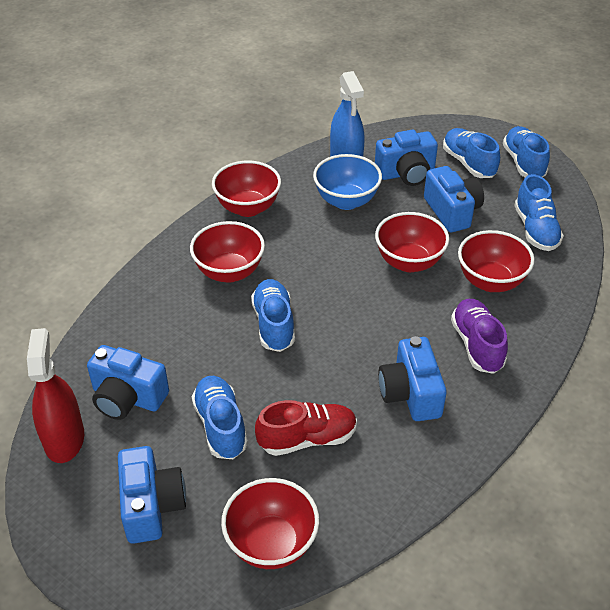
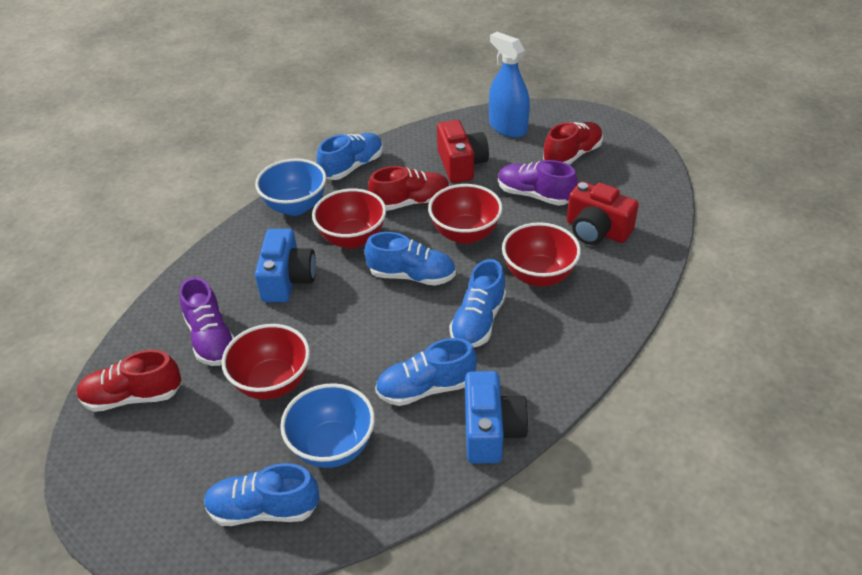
blue bowl: 1 -> 2
blue camera: 5 -> 2
purple shoe: 1 -> 2
red bowl: 5 -> 4
red camera: 0 -> 2
red shoe: 1 -> 3
red spray bottle: 1 -> 0

